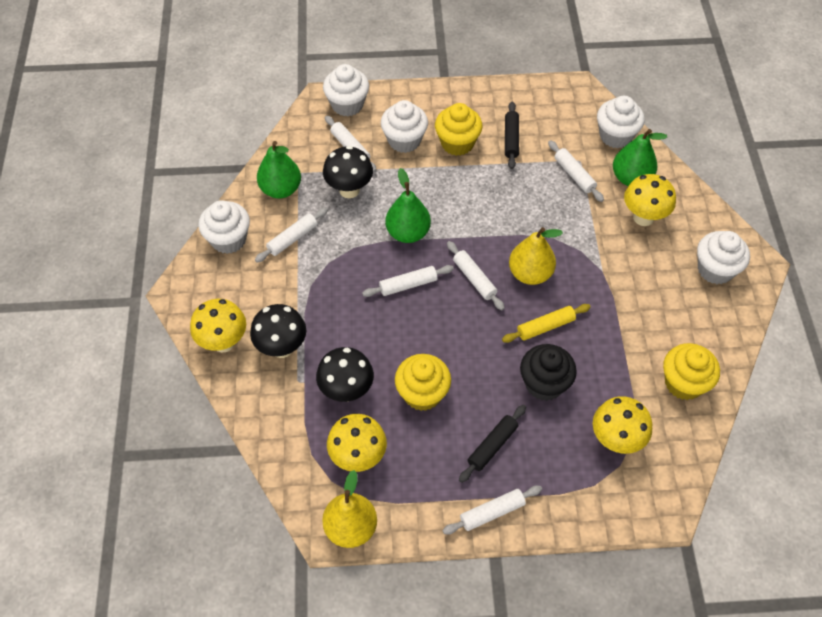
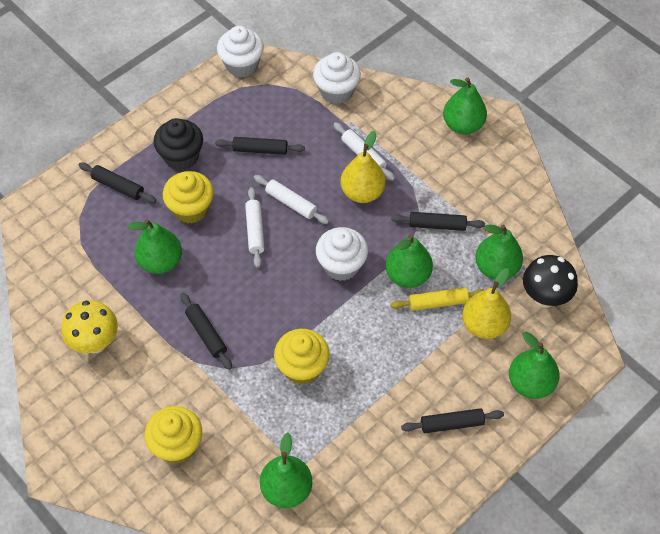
black mushroom: 3 -> 1
black rolling pin: 2 -> 5
green pear: 3 -> 6
white cupcake: 5 -> 3
white rolling pin: 6 -> 3
yellow mushroom: 4 -> 1

